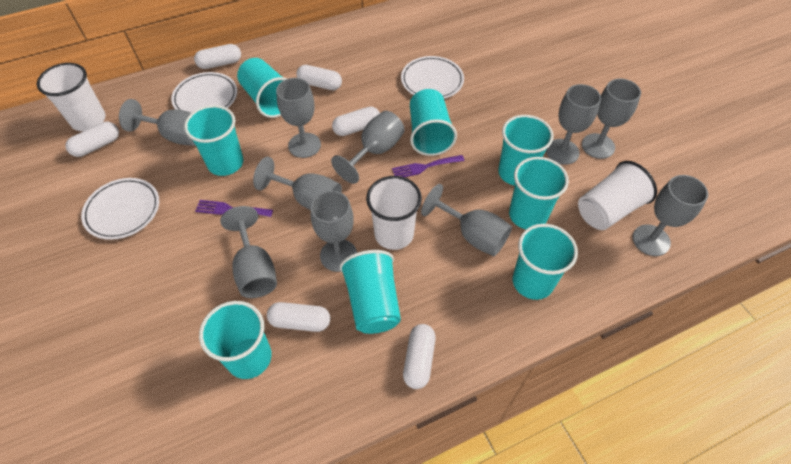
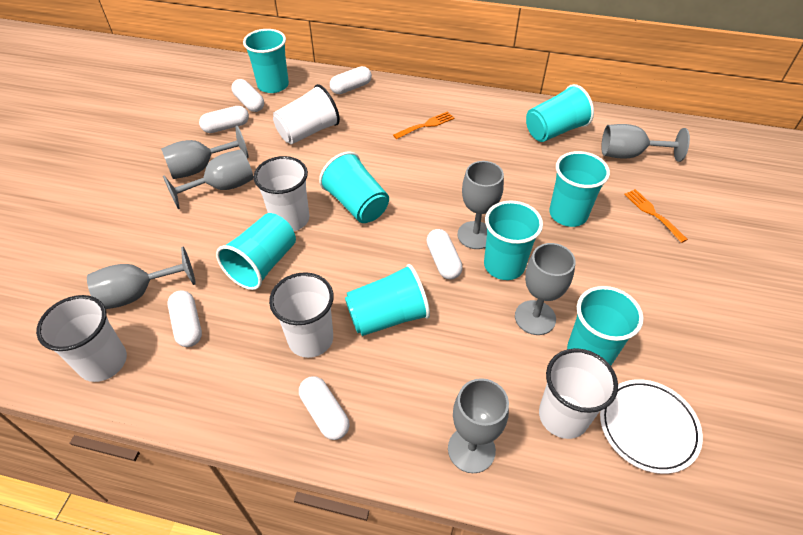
grey goblet: 10 -> 7
orange fork: 0 -> 2
purple fork: 2 -> 0
white cup: 3 -> 5
white plate: 3 -> 1

